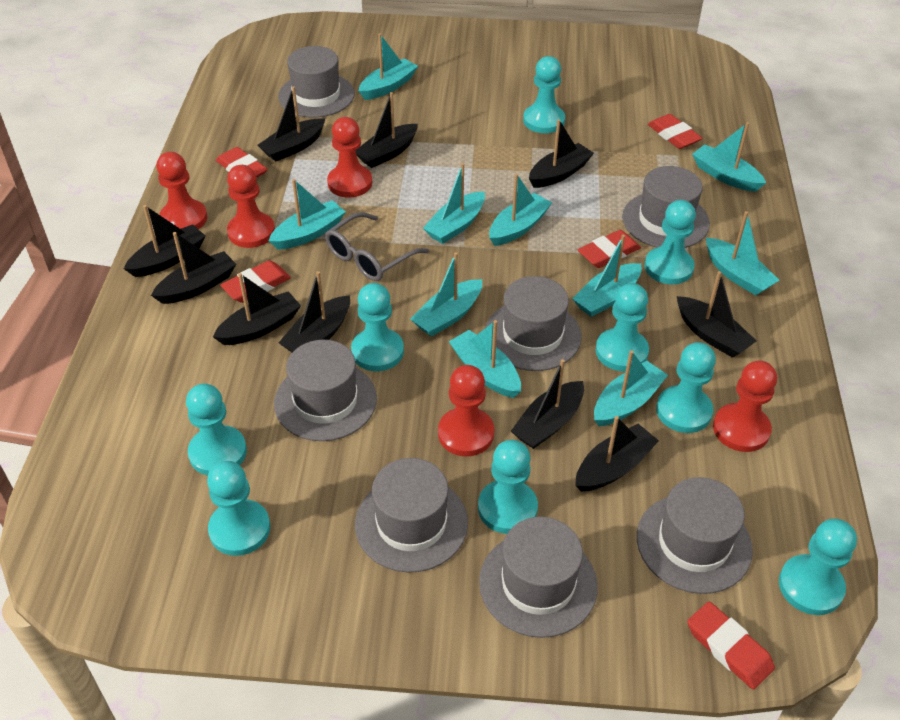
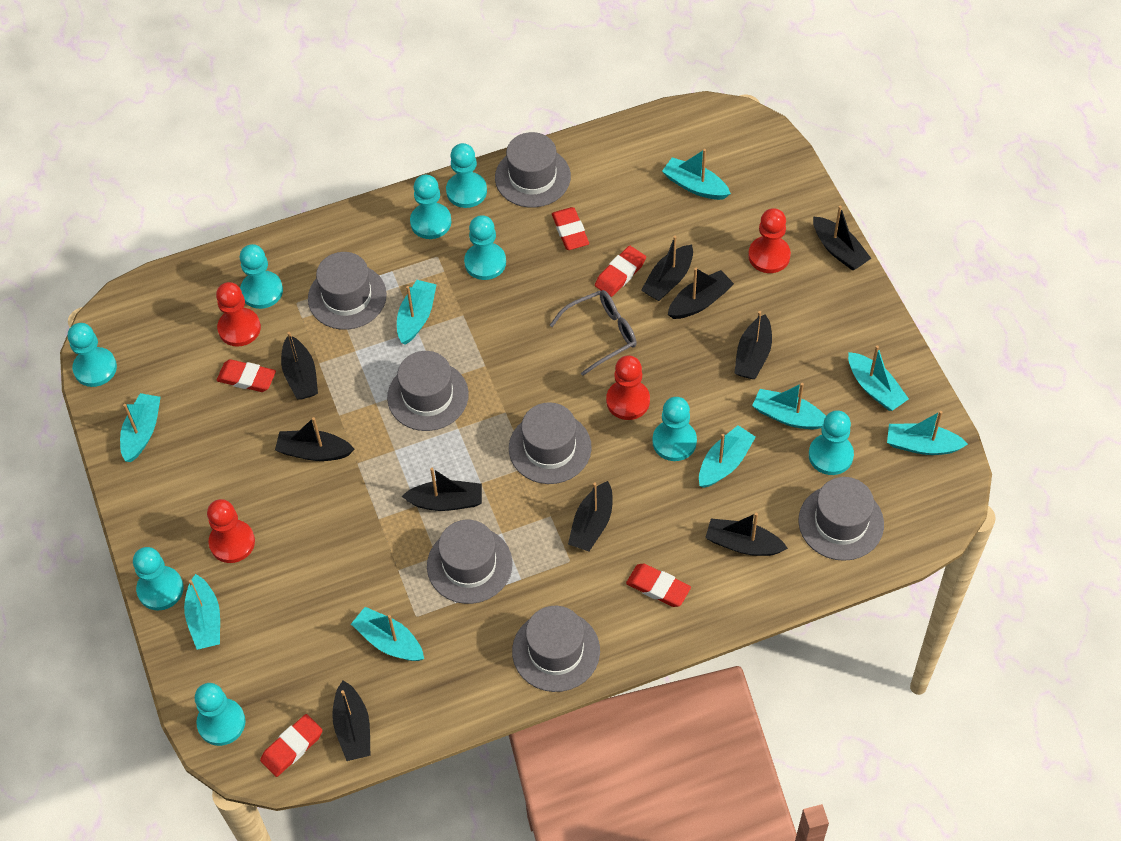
red pawn: 5 -> 4
turquoise boat: 10 -> 9

